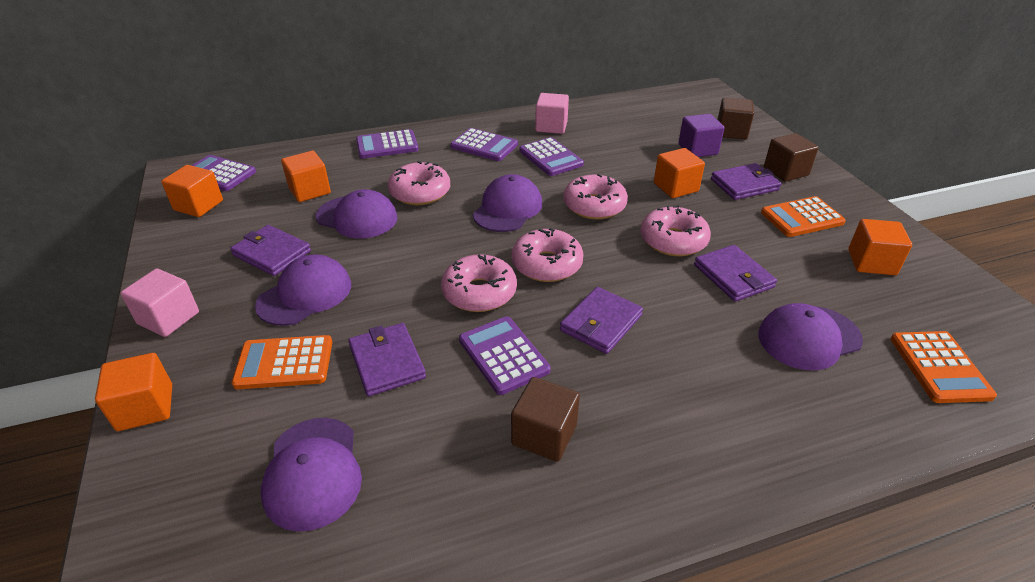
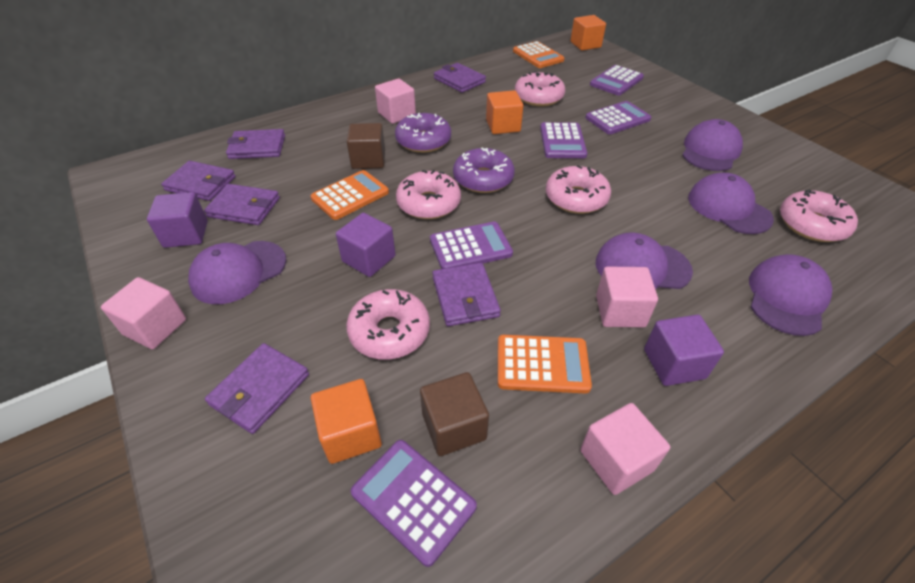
brown cube: 3 -> 2
orange cube: 5 -> 3
pink cube: 2 -> 4
purple cube: 1 -> 3
purple donut: 0 -> 2
purple wallet: 5 -> 6

